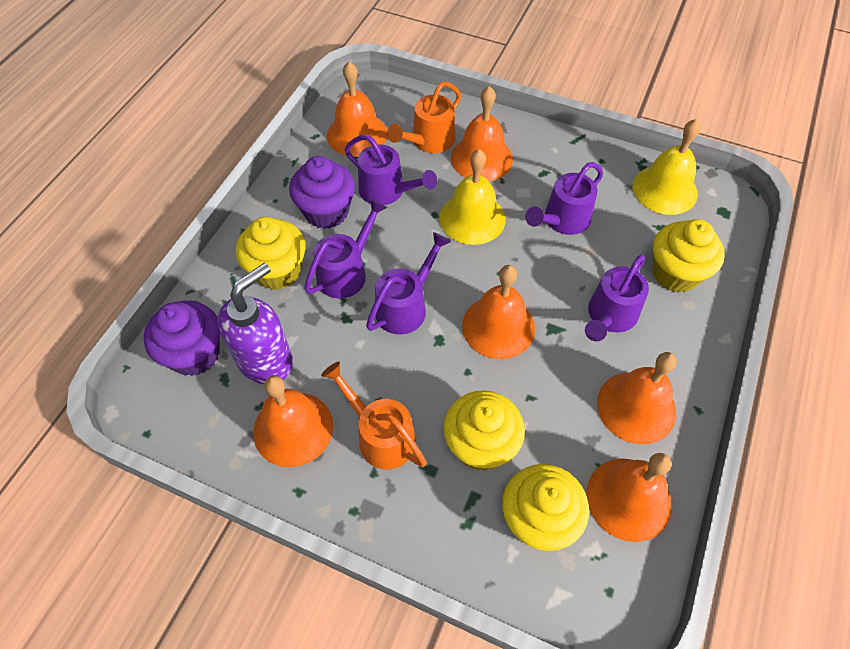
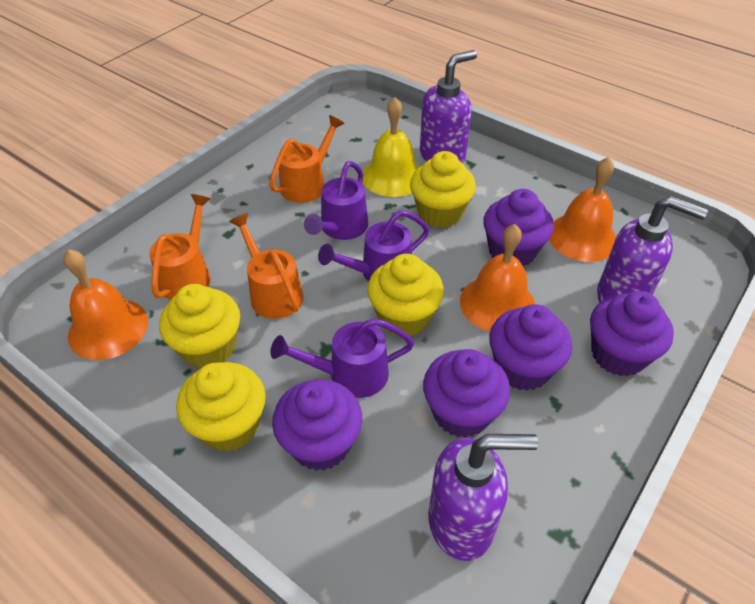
orange bell: 6 -> 3
orange watering can: 2 -> 3
purple cupcake: 2 -> 5
purple soap dispenser: 1 -> 3
purple watering can: 5 -> 3
yellow bell: 2 -> 1

